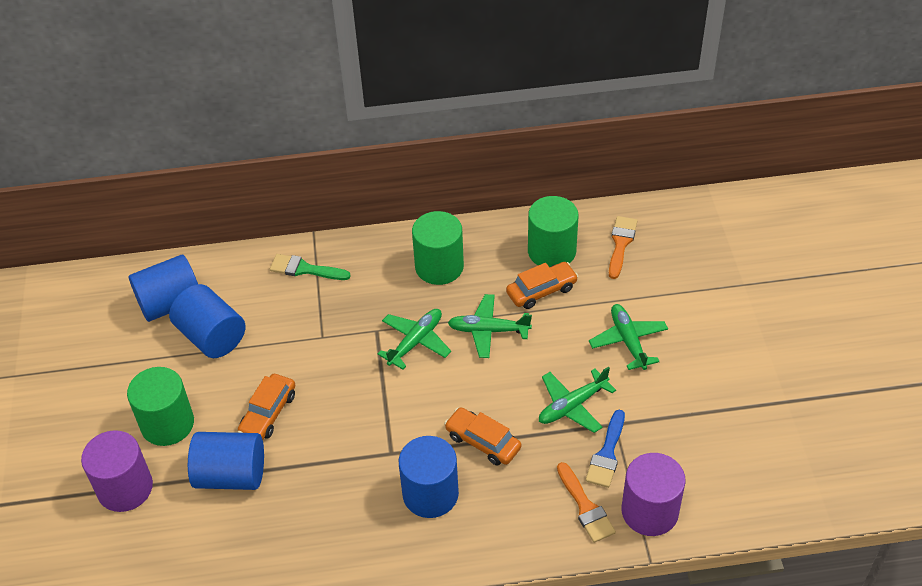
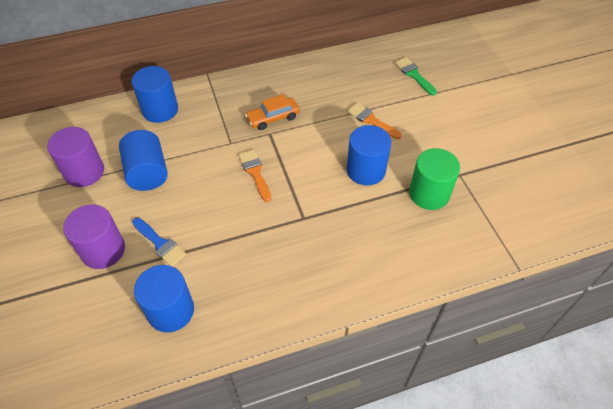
green cylinder: 3 -> 1
green plane: 4 -> 0
orange car: 3 -> 1

